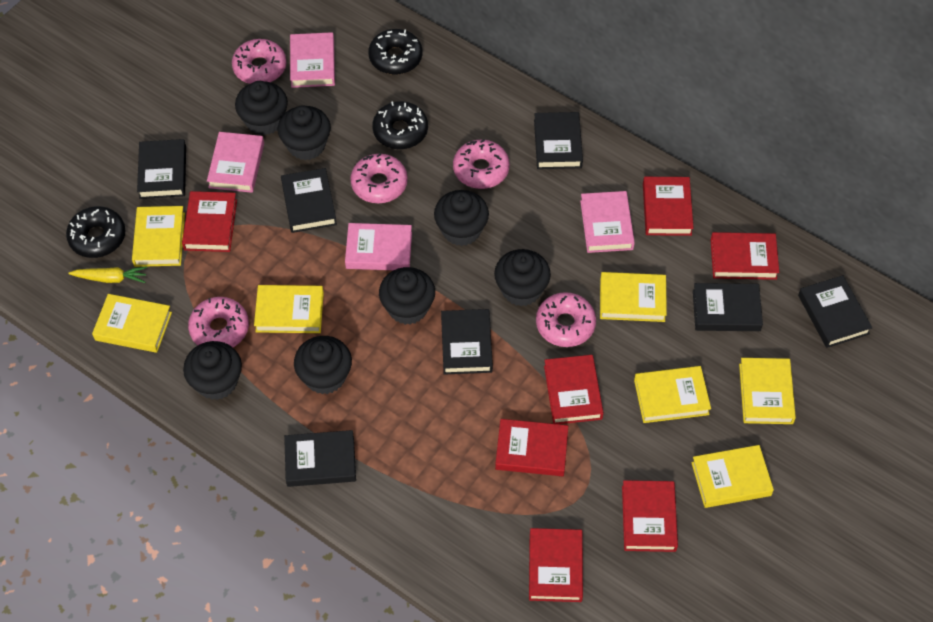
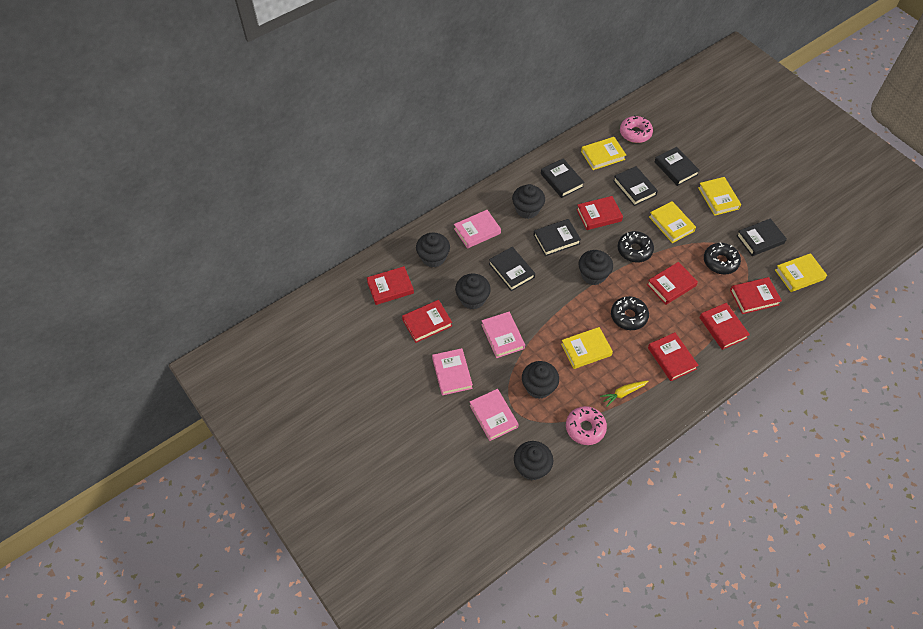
black book: 7 -> 6
black cupcake: 7 -> 6
pink donut: 5 -> 2
yellow book: 7 -> 5

